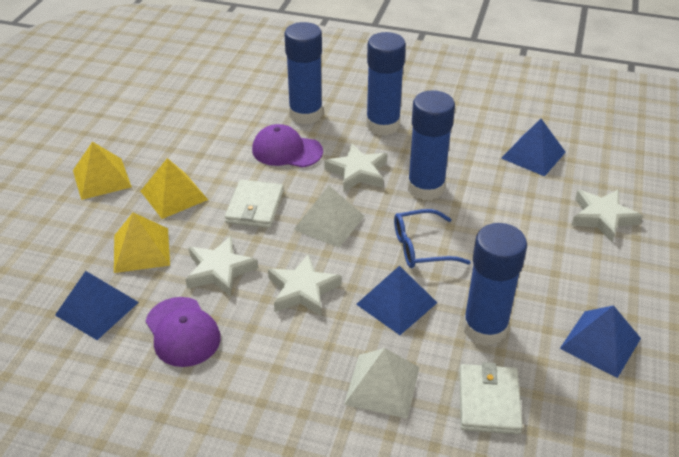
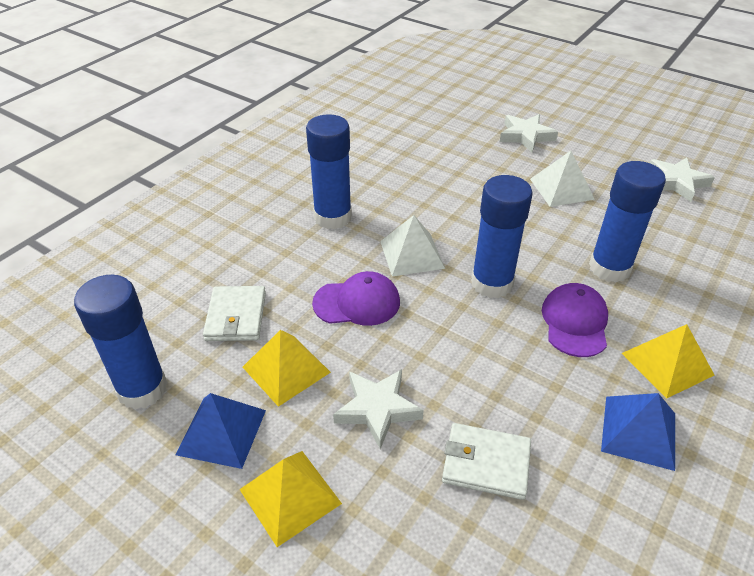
blue glasses: 1 -> 0
blue pyramid: 4 -> 2
white star: 4 -> 3

